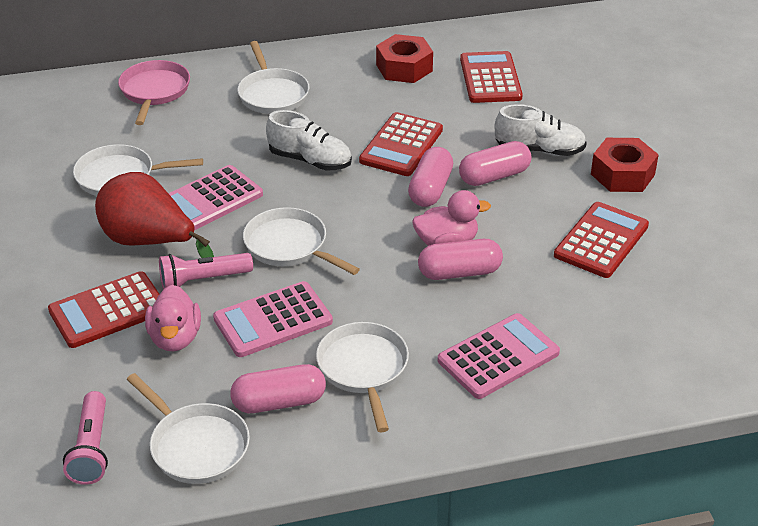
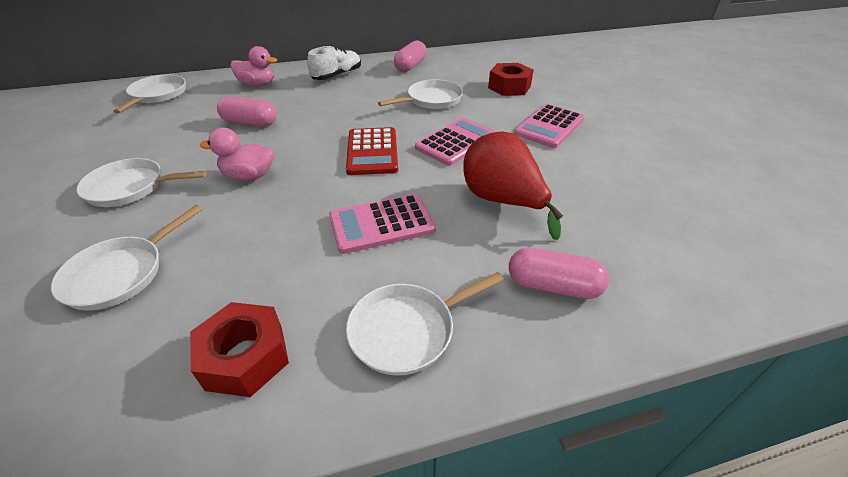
pink capsule: 4 -> 3
pink flashlight: 2 -> 0
pink pan: 1 -> 0
red calculator: 4 -> 1
white shoe: 2 -> 1

